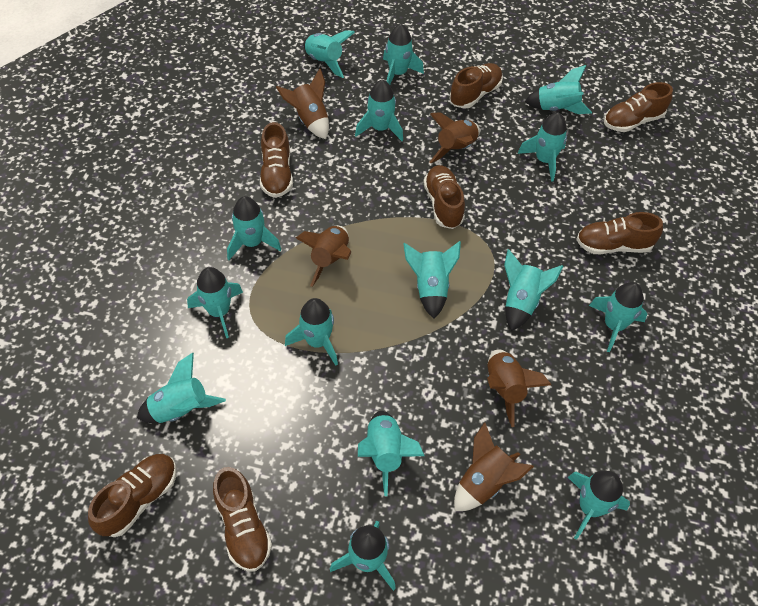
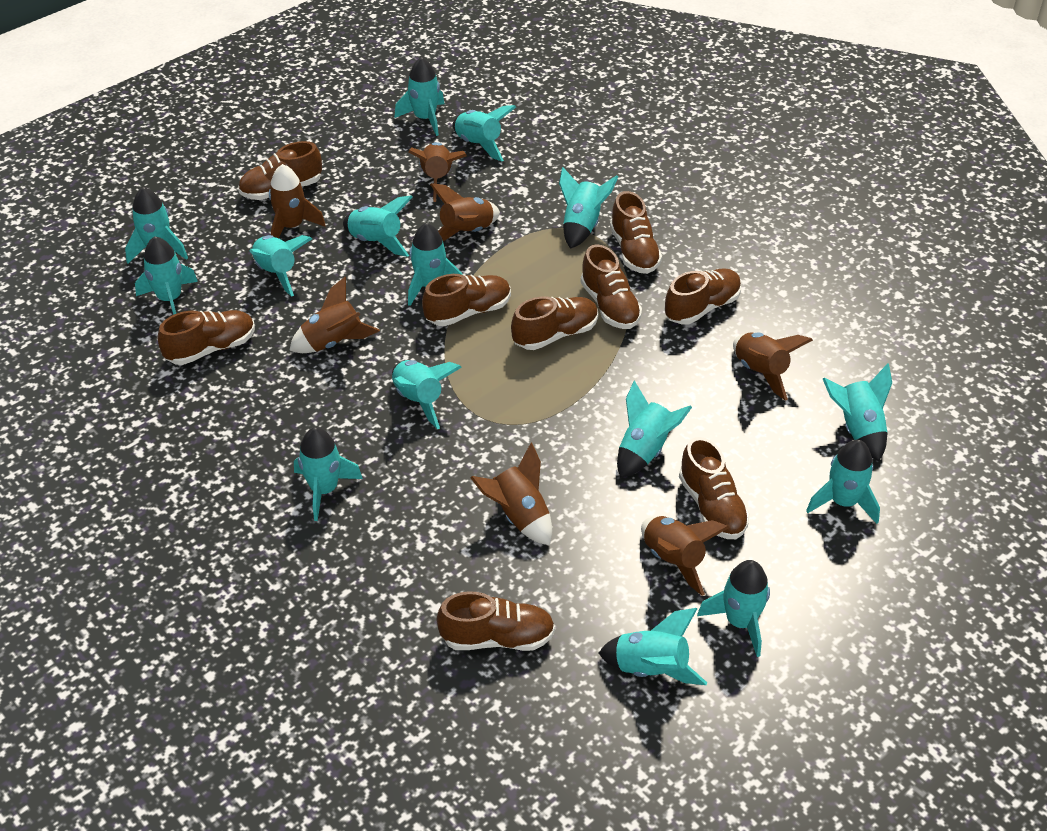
brown rocket: 5 -> 7
brown shoe: 7 -> 9

